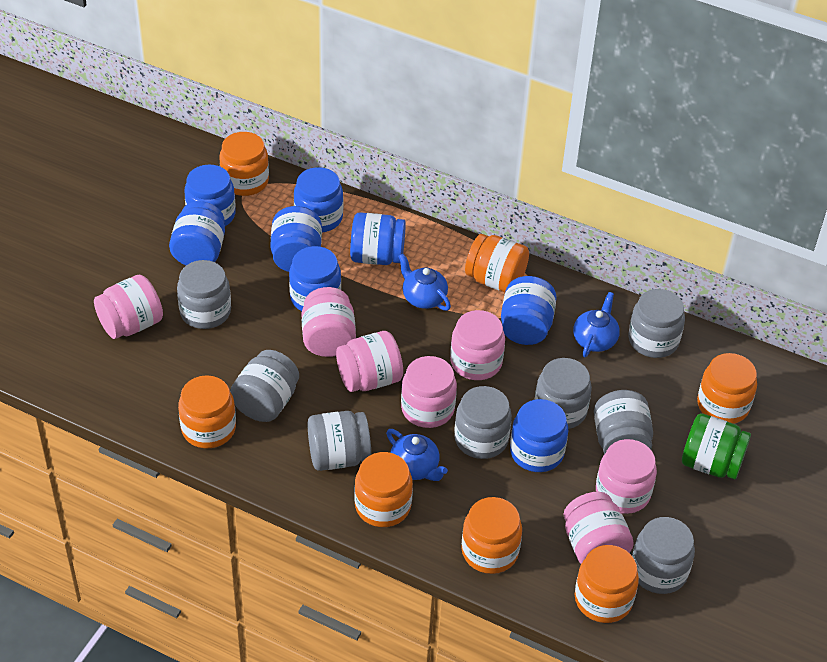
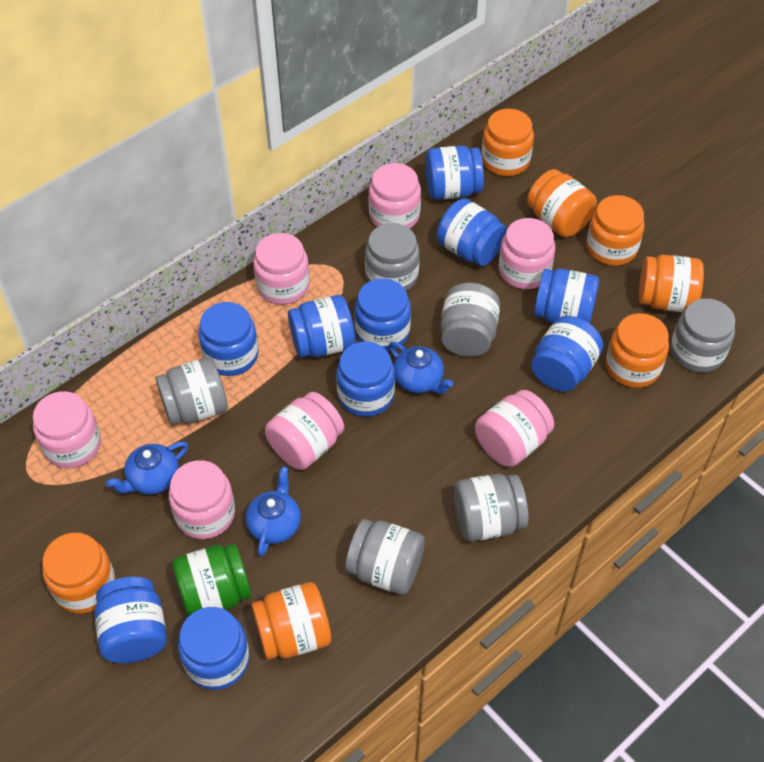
blue jar: 8 -> 10
grey jar: 8 -> 6

